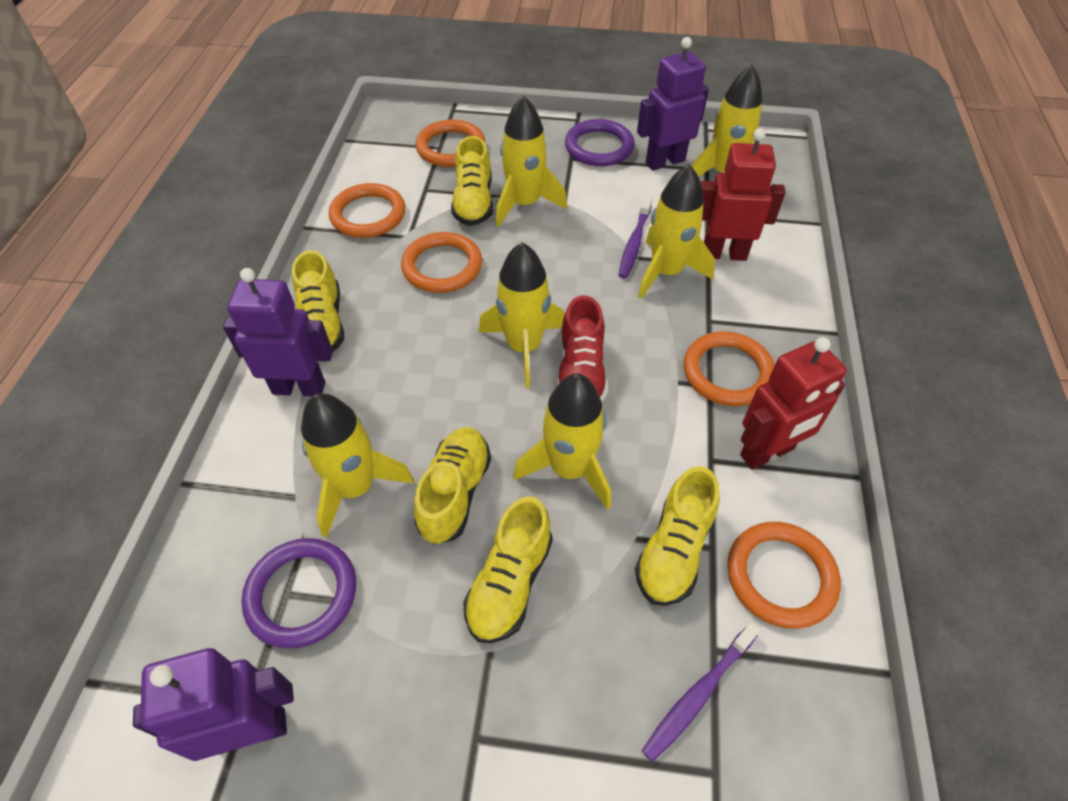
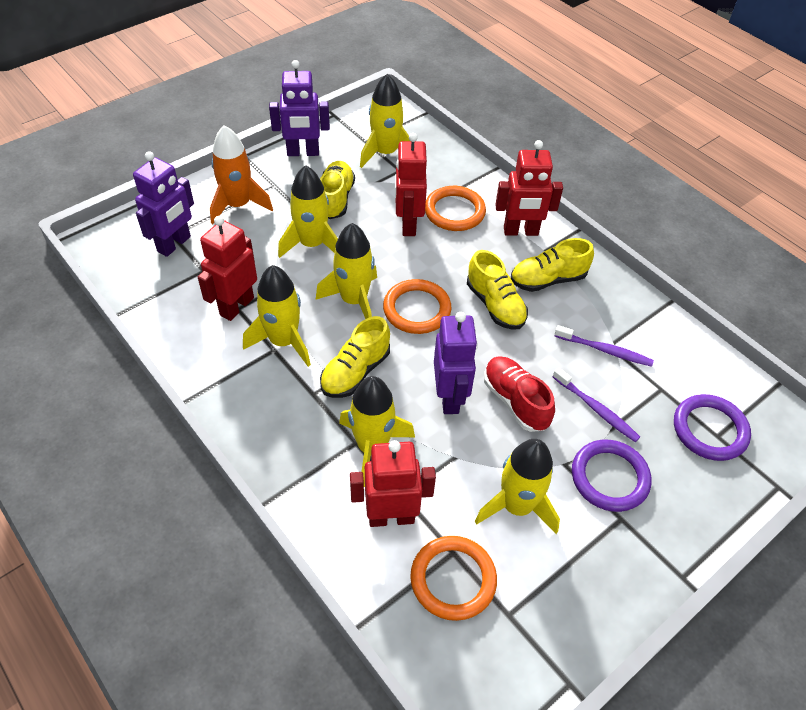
orange ring: 5 -> 3
orange rocket: 0 -> 1
red robot: 2 -> 4
yellow shoe: 5 -> 4

